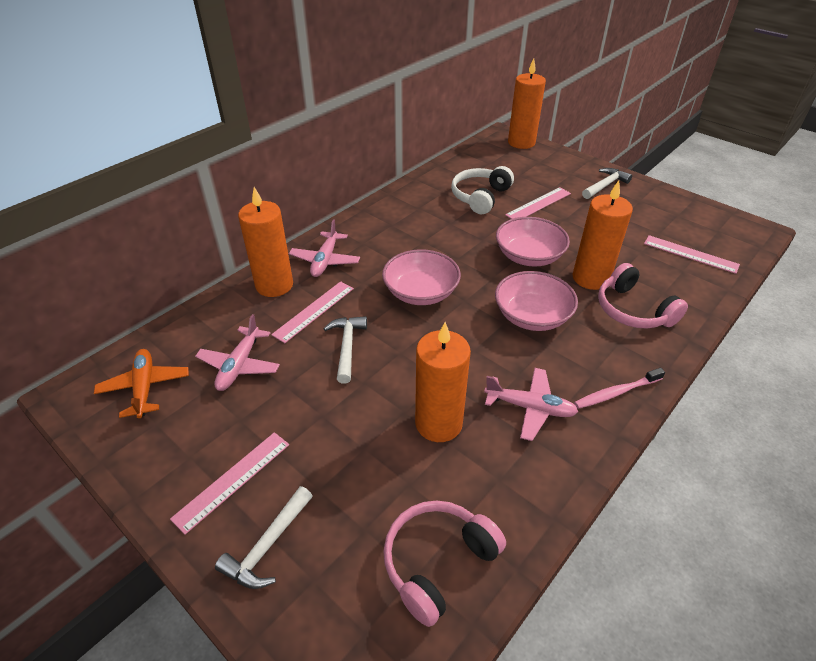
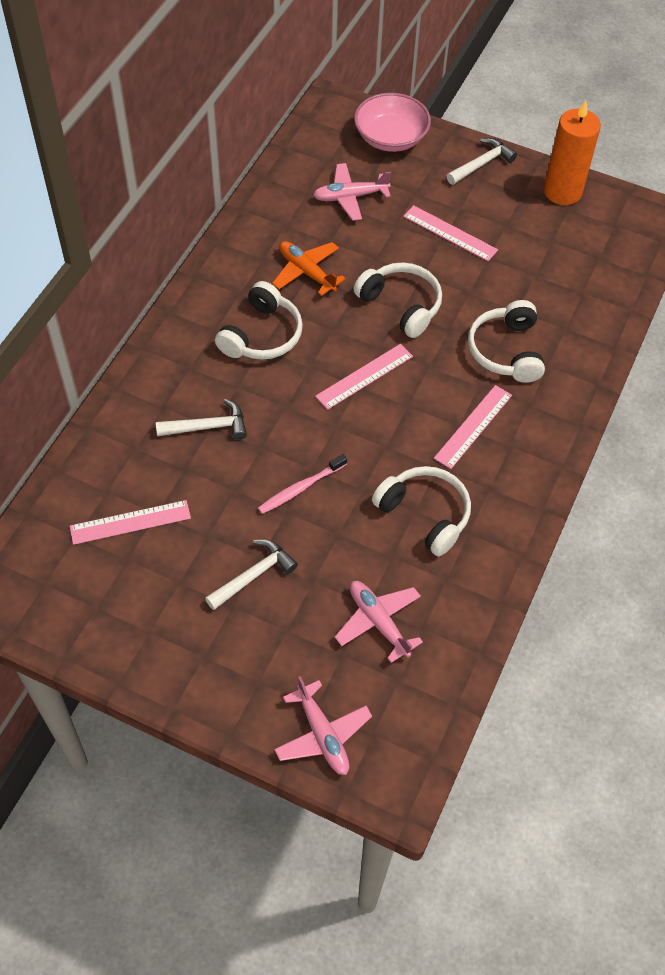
orange candle: 4 -> 1
pink bowl: 3 -> 1
pink headphones: 2 -> 0
white headphones: 1 -> 4

